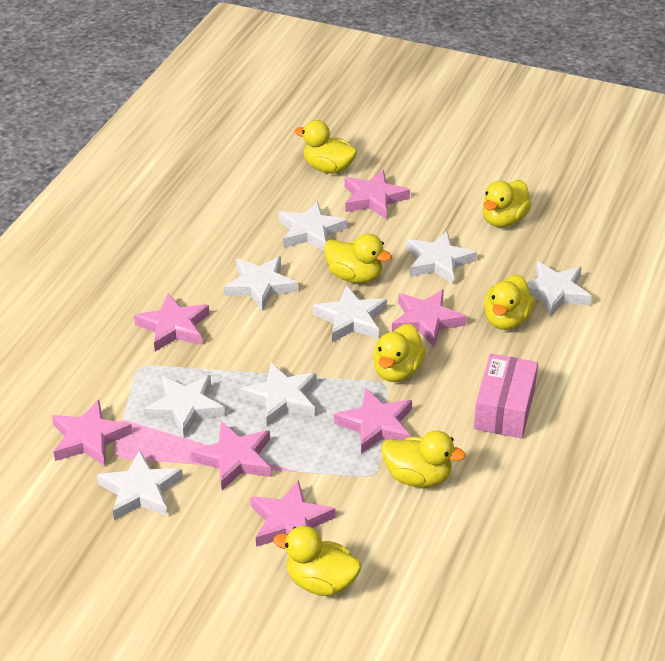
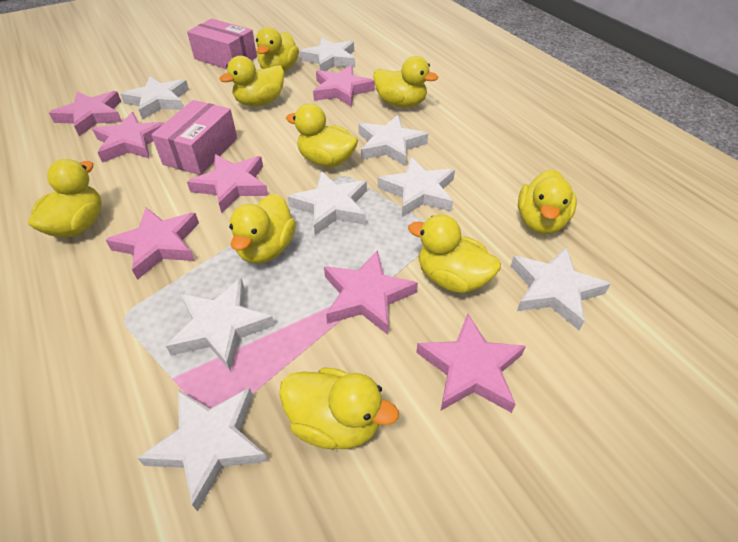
pink box: 1 -> 2
yellow duck: 7 -> 9

